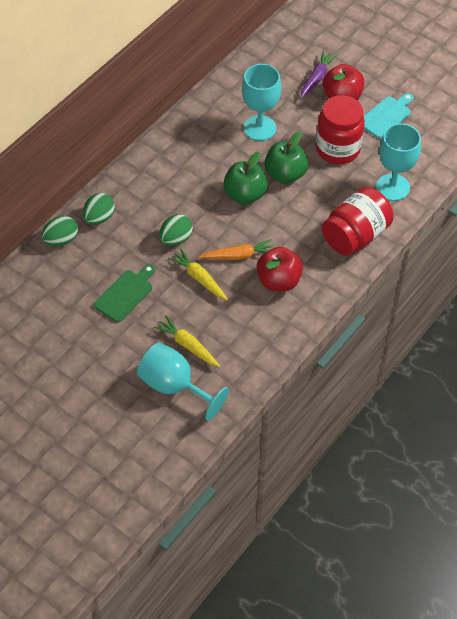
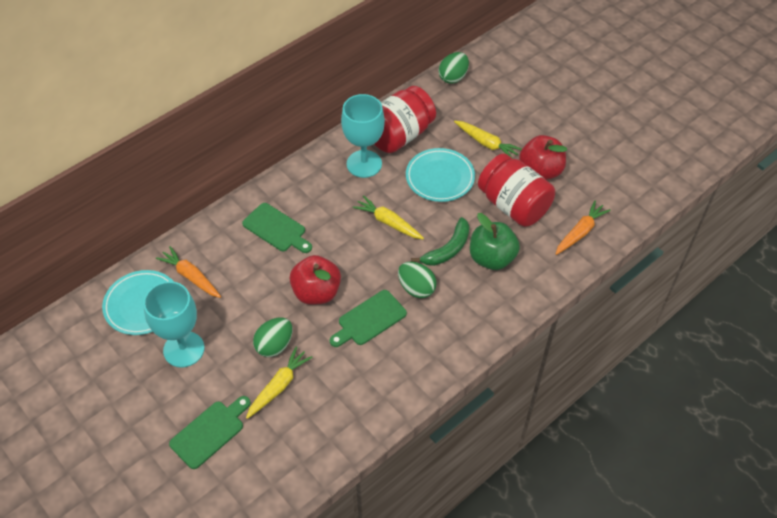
green apple: 2 -> 1
green banana: 0 -> 1
green cutting board: 1 -> 3
orange carrot: 1 -> 2
purple carrot: 1 -> 0
turquoise cutting board: 1 -> 0
turquoise goblet: 3 -> 2
turquoise plate: 0 -> 2
yellow carrot: 2 -> 3

